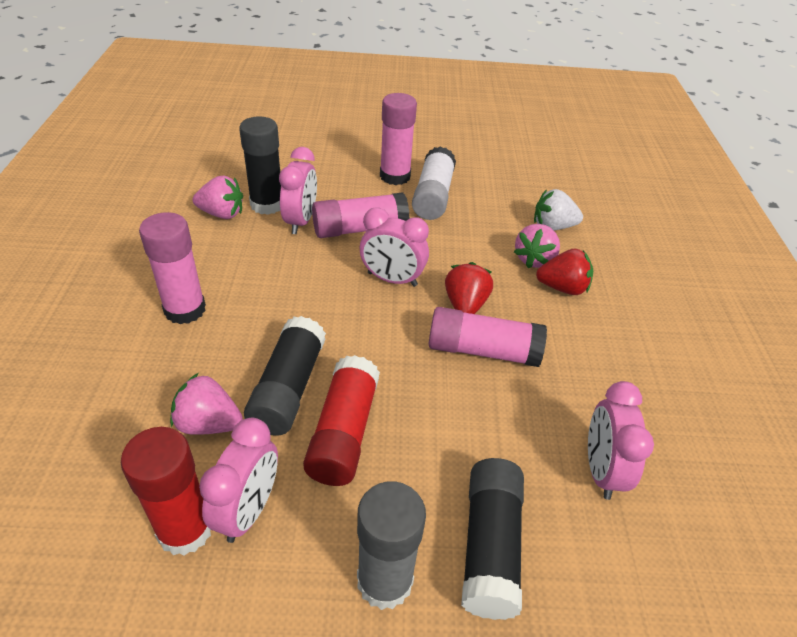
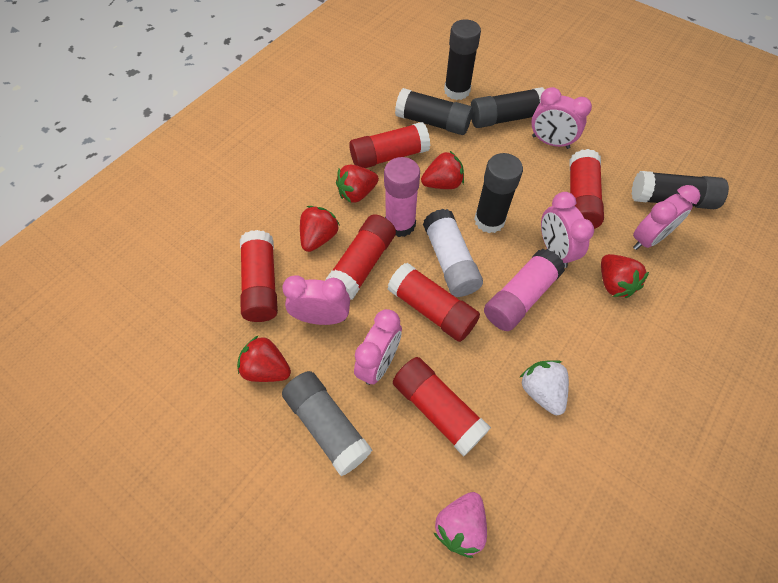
black glue stick: 3 -> 5
pink clock: 4 -> 5
pink glue stick: 4 -> 2
pink strawberry: 3 -> 1
red glue stick: 2 -> 6
red strawberry: 2 -> 5

